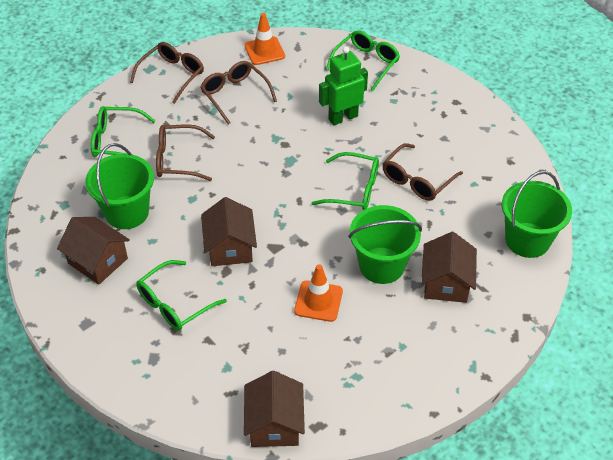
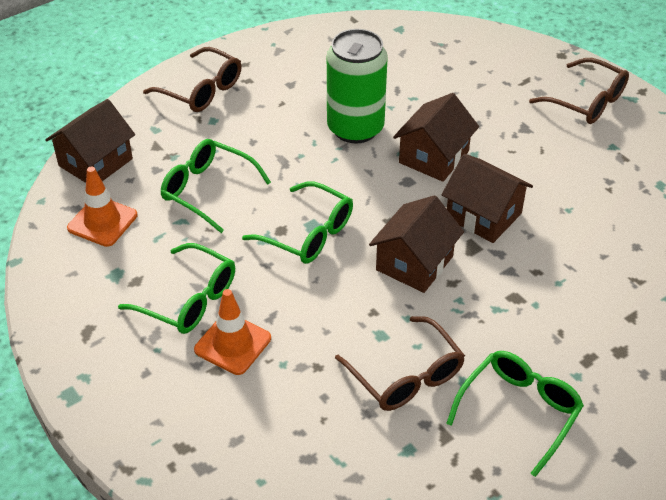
brown glasses: 4 -> 3
green bucket: 3 -> 0
green can: 0 -> 1
green robot: 1 -> 0

